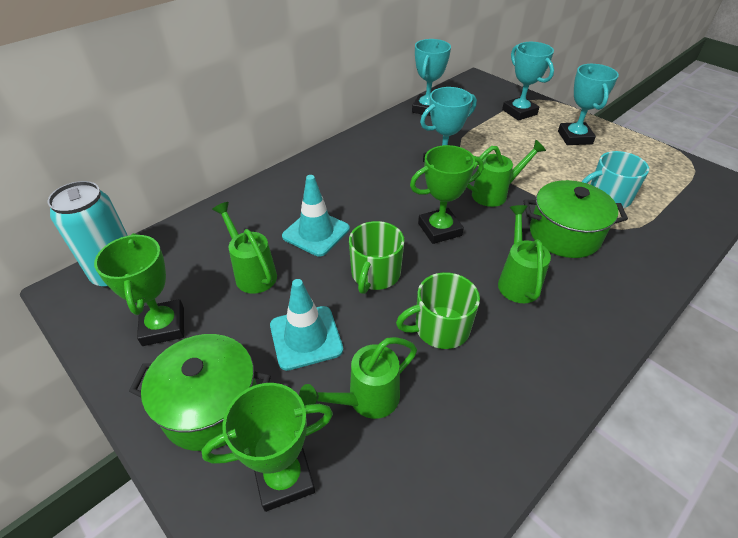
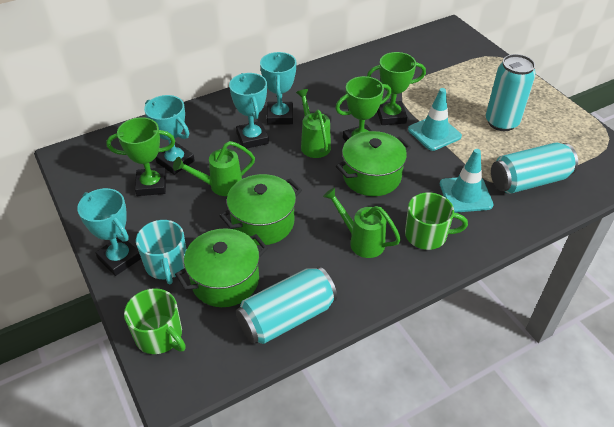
green pot: 2 -> 3
green watering can: 4 -> 3
turquoise can: 1 -> 3

